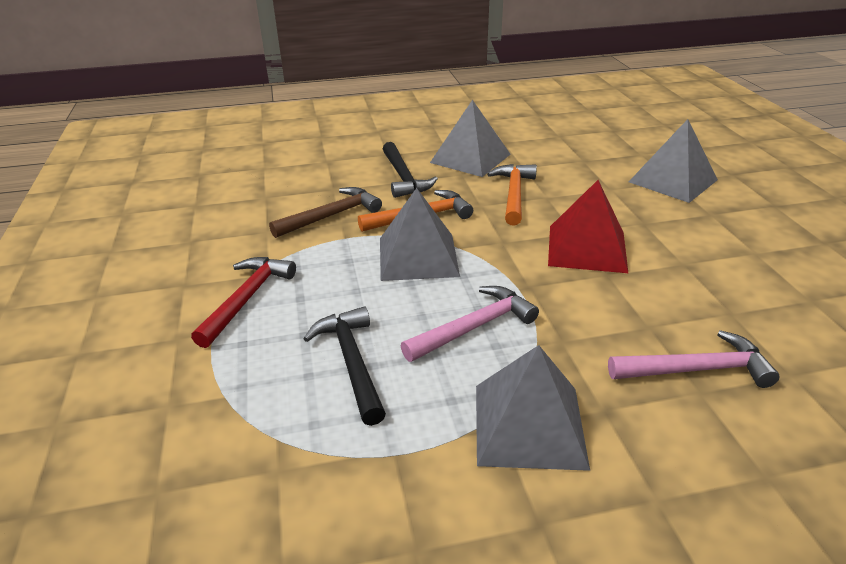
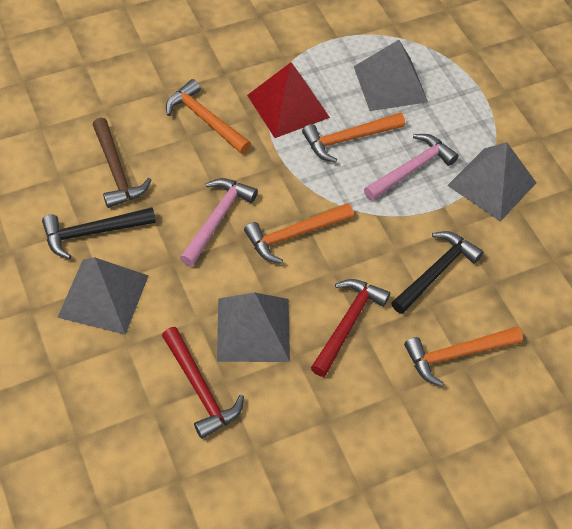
orange hammer: 2 -> 4
red hammer: 1 -> 2

